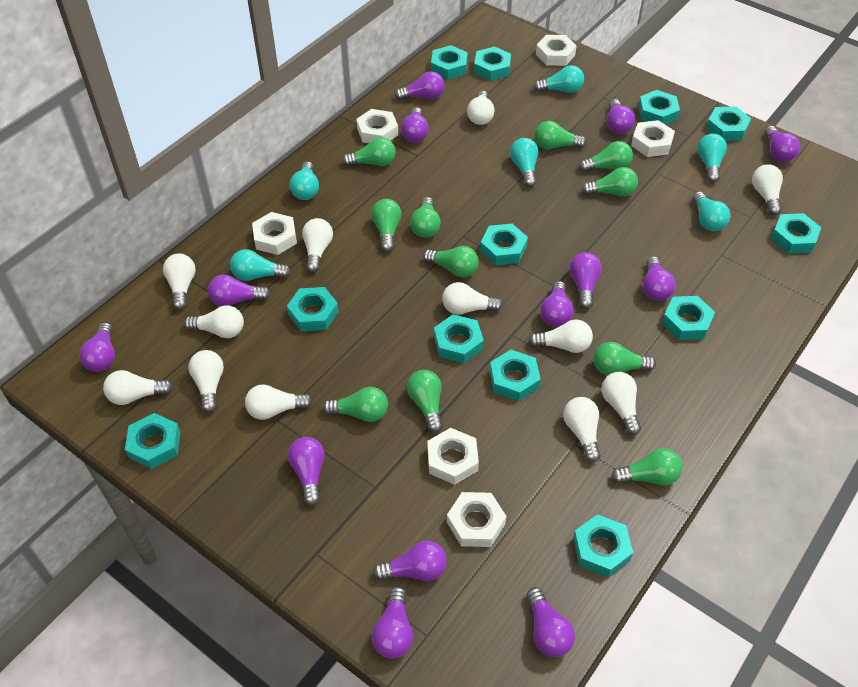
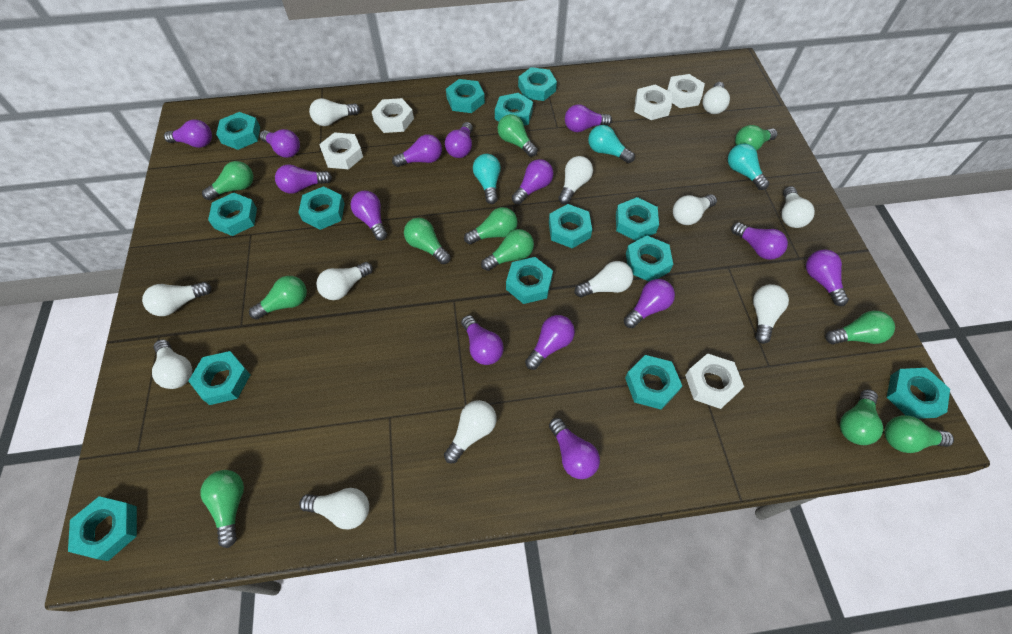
purple light bulb: 13 -> 14
turquoise light bulb: 6 -> 3
turquoise nut: 12 -> 14
white nut: 6 -> 5

